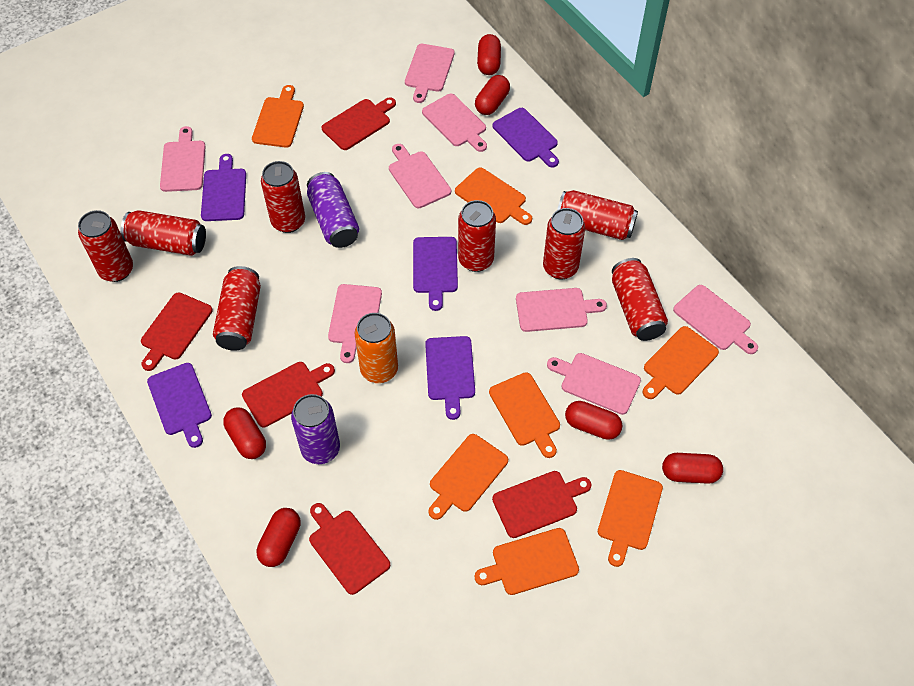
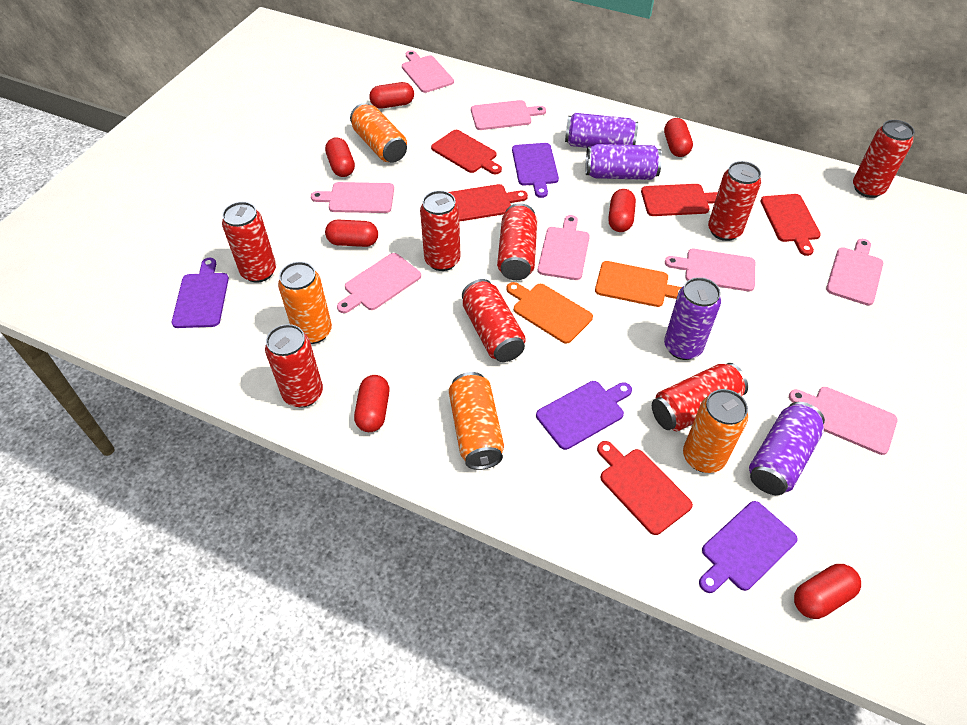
orange can: 1 -> 4
orange cutting board: 7 -> 2
purple can: 2 -> 4
purple cutting board: 5 -> 4
red capsule: 6 -> 7

